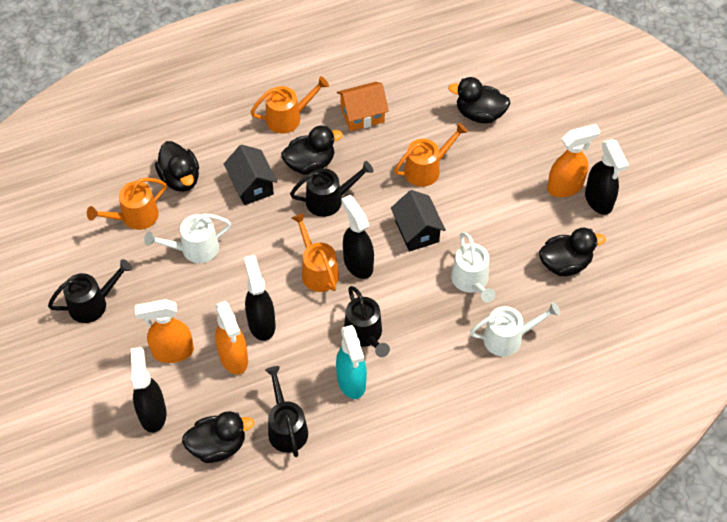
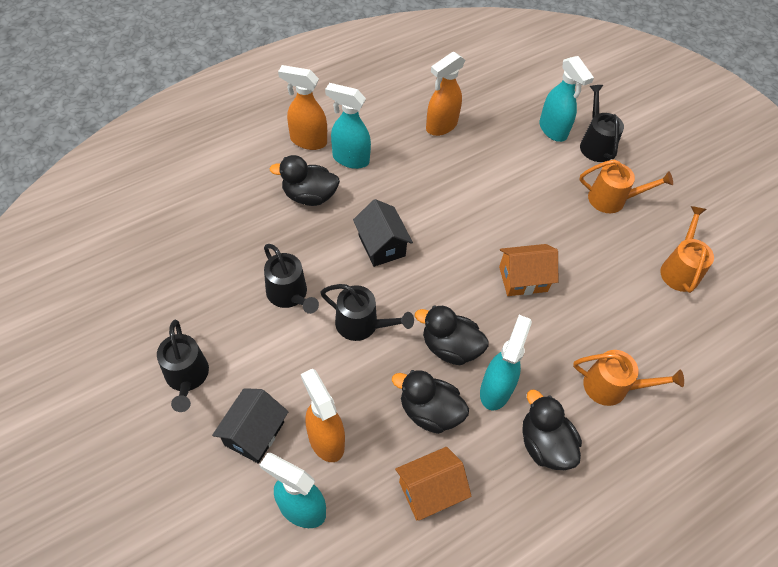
black duck: 5 -> 4
black spray bottle: 4 -> 0
orange house: 1 -> 2
orange watering can: 4 -> 3
turquoise spray bottle: 1 -> 4
white watering can: 3 -> 0

